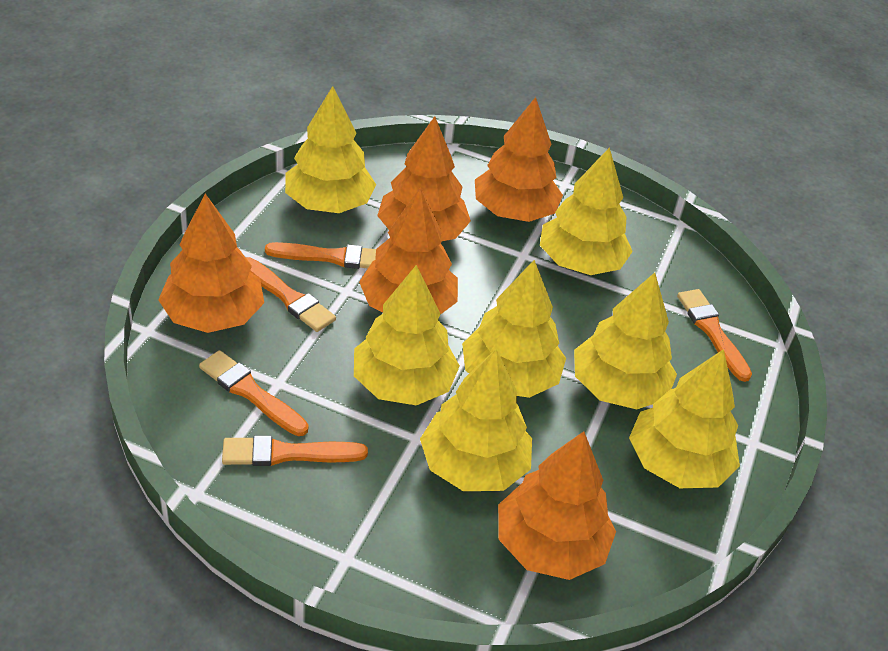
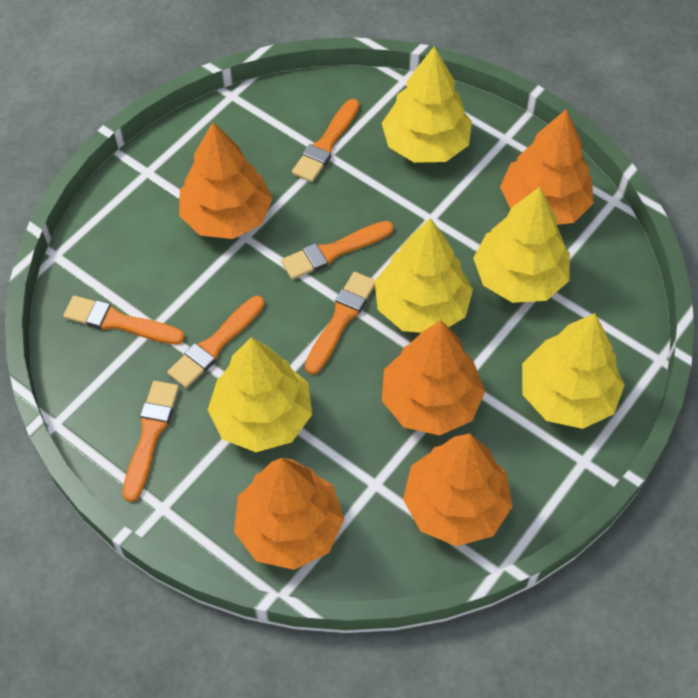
orange brush: 5 -> 6
yellow tree: 7 -> 5

